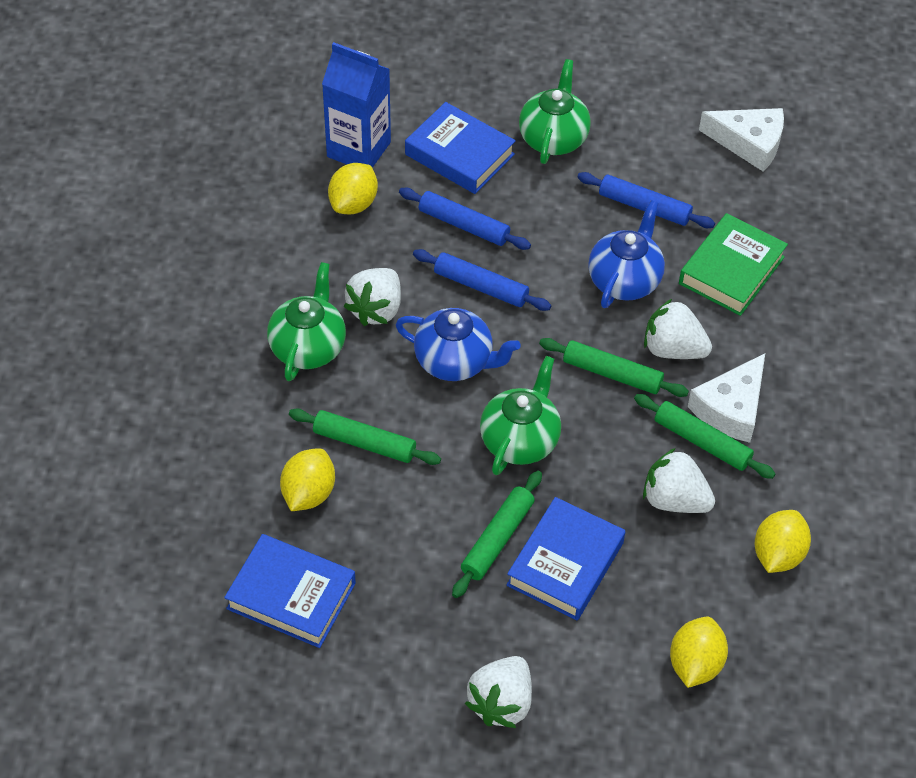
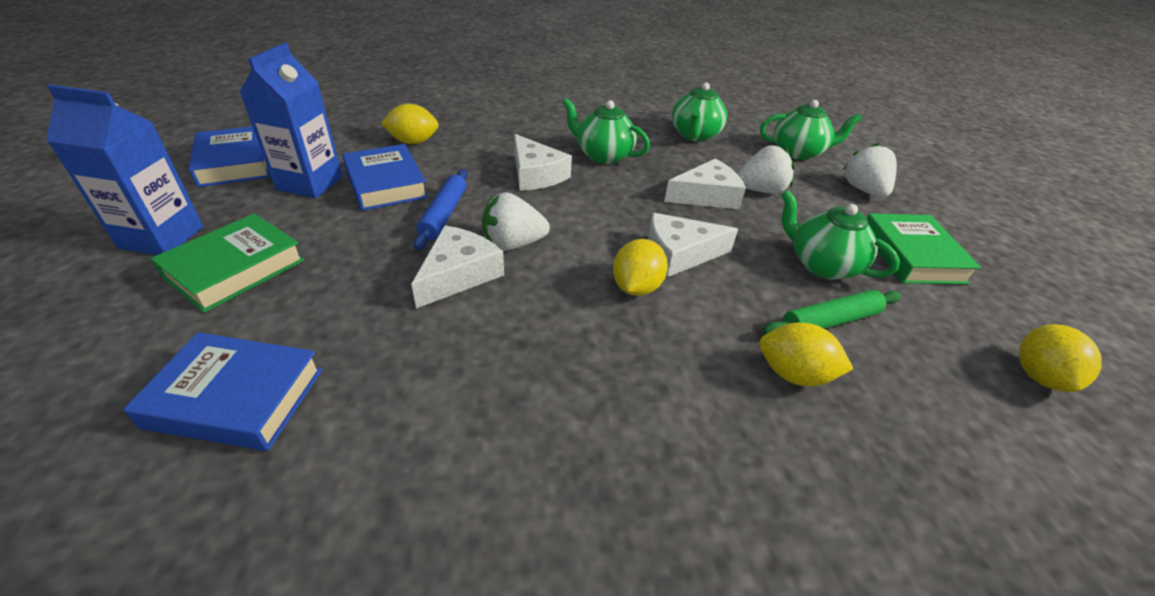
blue carton: 1 -> 2
blue rolling pin: 3 -> 1
blue teapot: 2 -> 0
green book: 1 -> 2
green rolling pin: 4 -> 1
green teapot: 3 -> 4
white cheese: 2 -> 4
white strawberry: 4 -> 3

